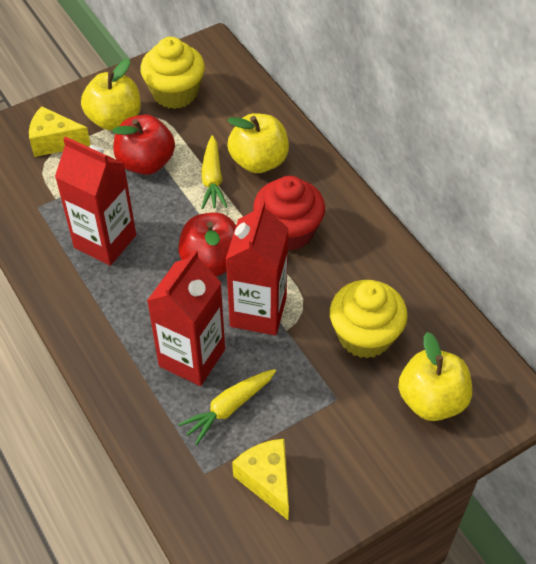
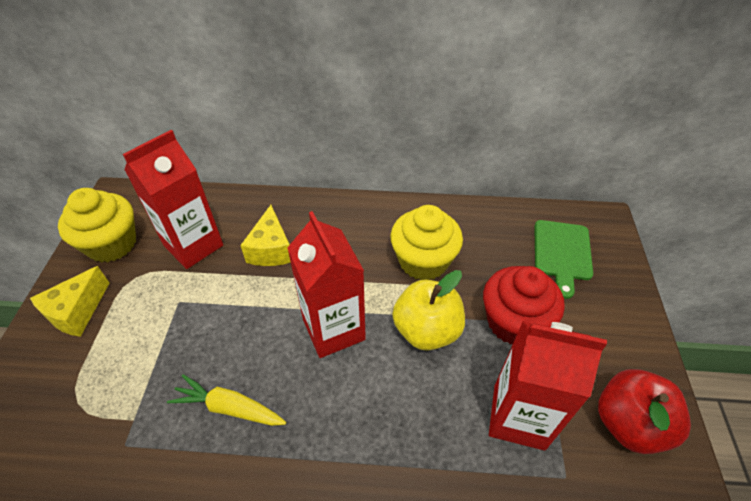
green cutting board: 0 -> 1
red apple: 2 -> 1
yellow apple: 3 -> 1
yellow carrot: 2 -> 1

